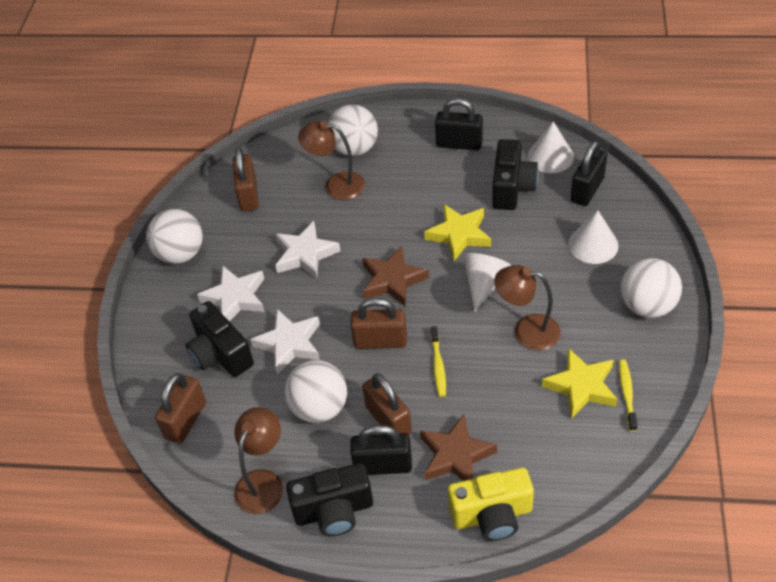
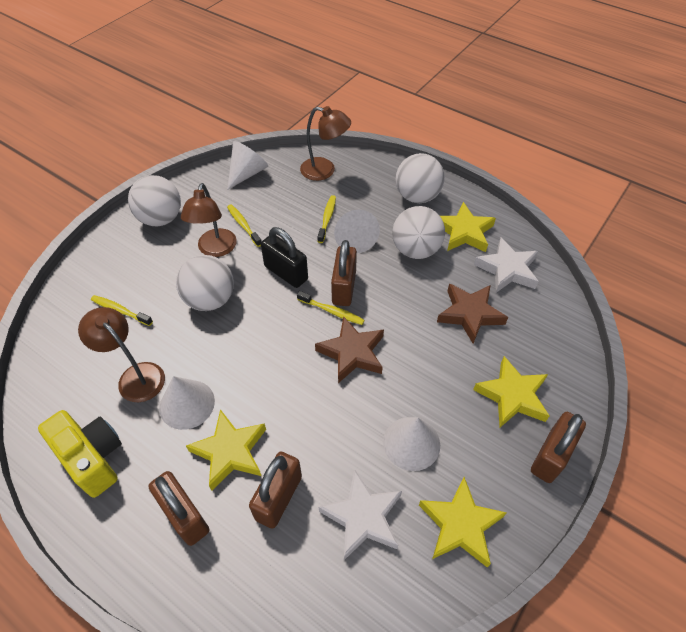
black camera: 3 -> 0
black padlock: 3 -> 1
white cone: 3 -> 4
white star: 3 -> 2
yellow star: 2 -> 4
yellow toothbrush: 2 -> 4

